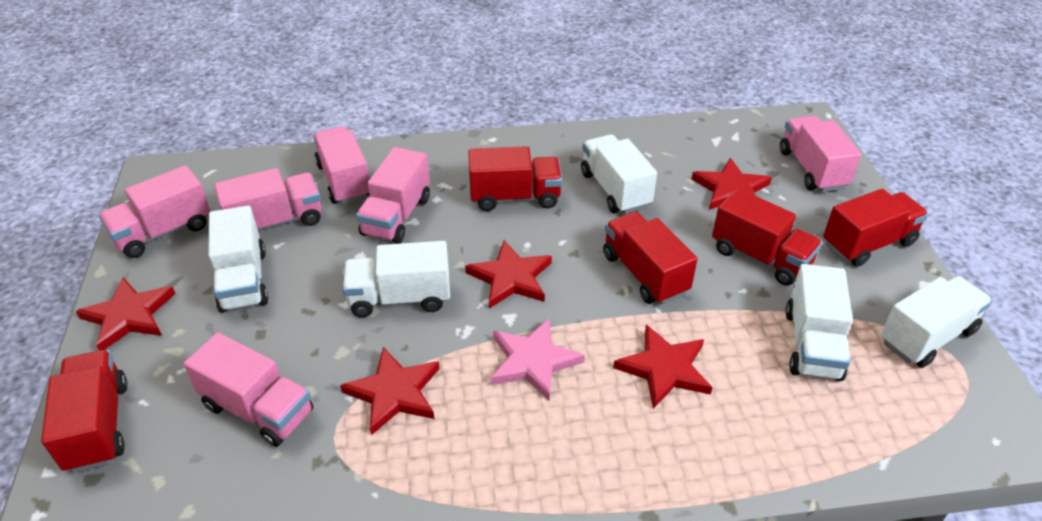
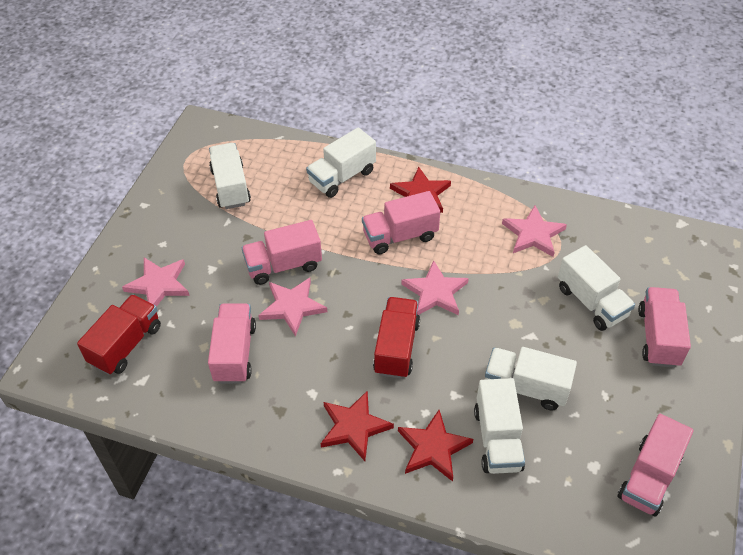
pink star: 1 -> 4
pink truck: 6 -> 5
red star: 5 -> 3
red truck: 5 -> 2

